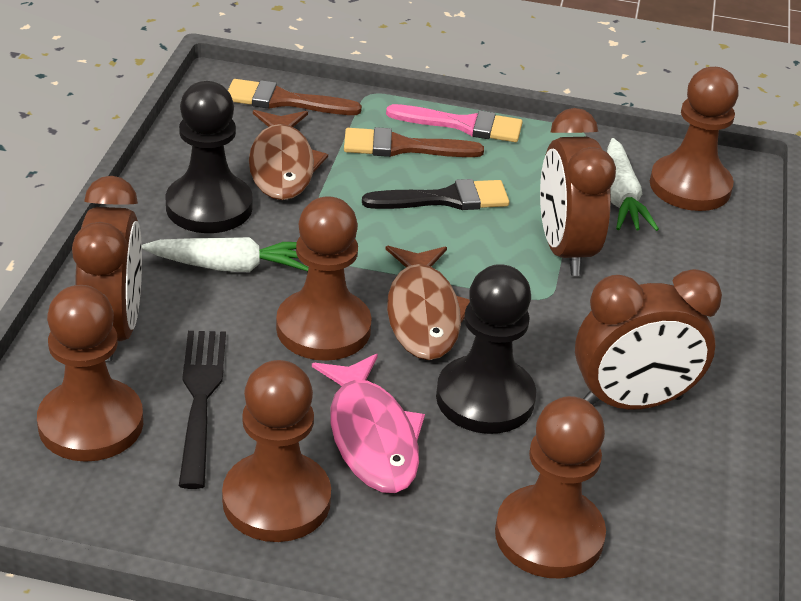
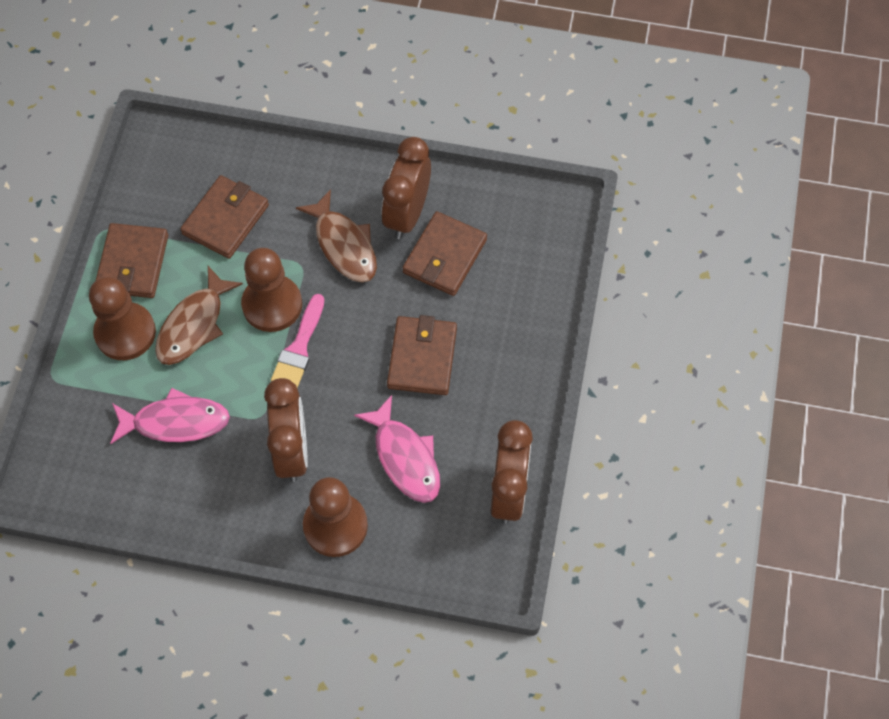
black brush: 1 -> 0
black fork: 1 -> 0
black pawn: 2 -> 0
brown brush: 2 -> 0
brown pawn: 5 -> 3
brown wallet: 0 -> 4
pink fish: 1 -> 2
white carrot: 2 -> 0

